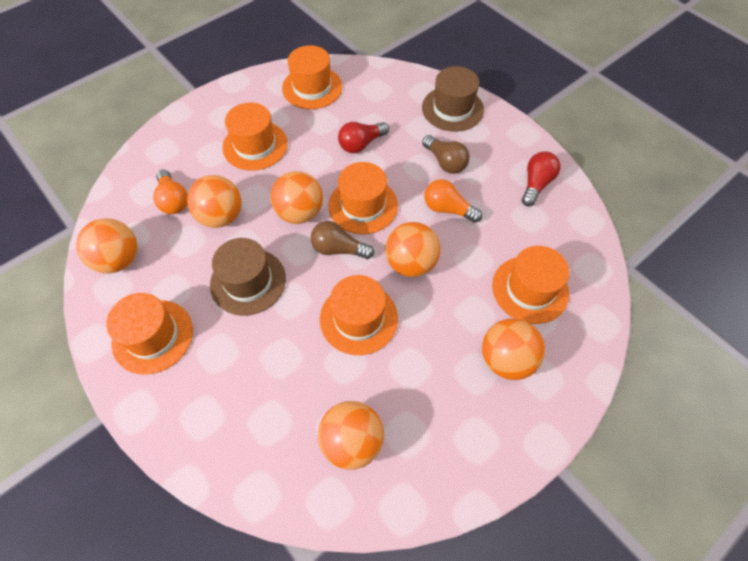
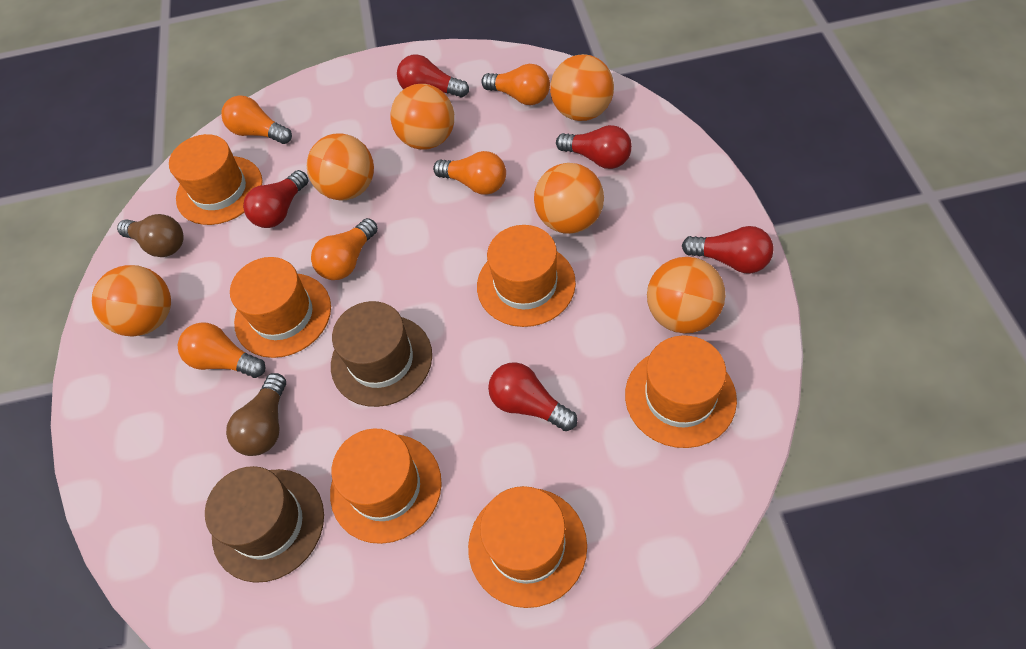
orange light bulb: 2 -> 5
red light bulb: 2 -> 5

